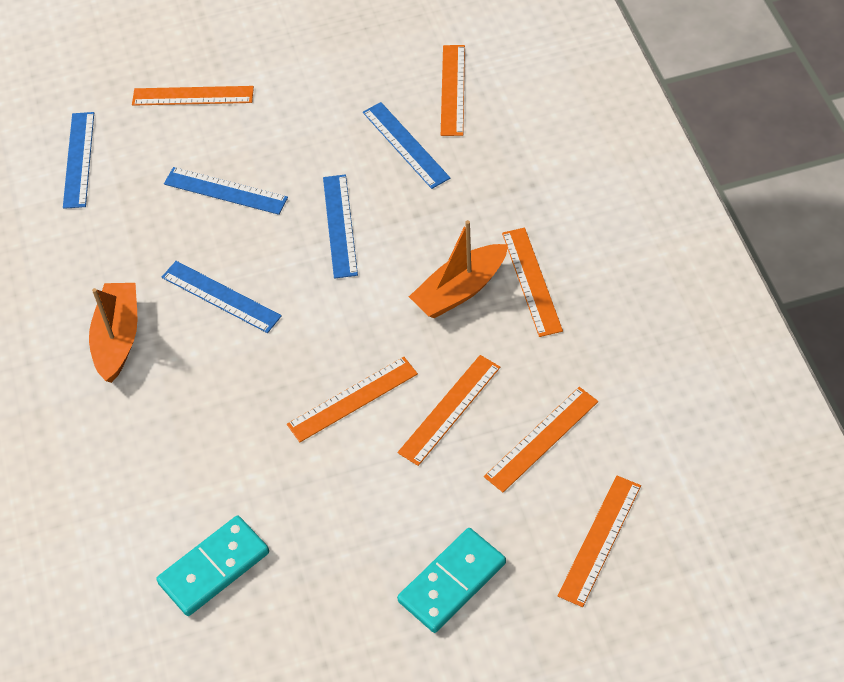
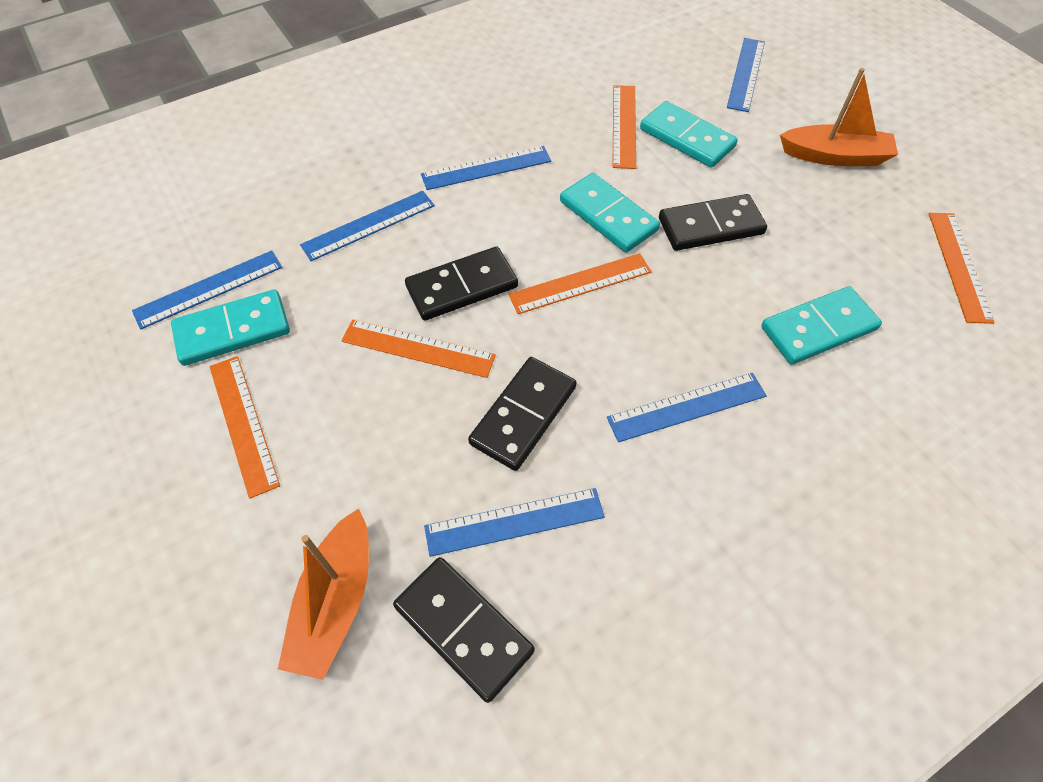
black domino: 0 -> 4
blue ruler: 5 -> 6
orange ruler: 7 -> 5
turquoise domino: 2 -> 4

